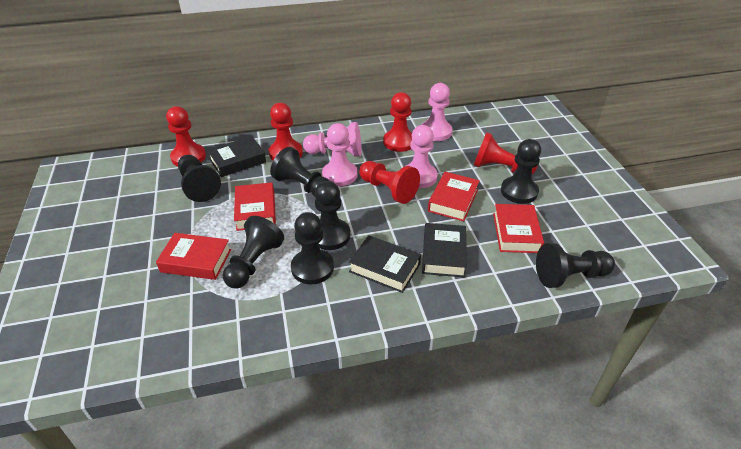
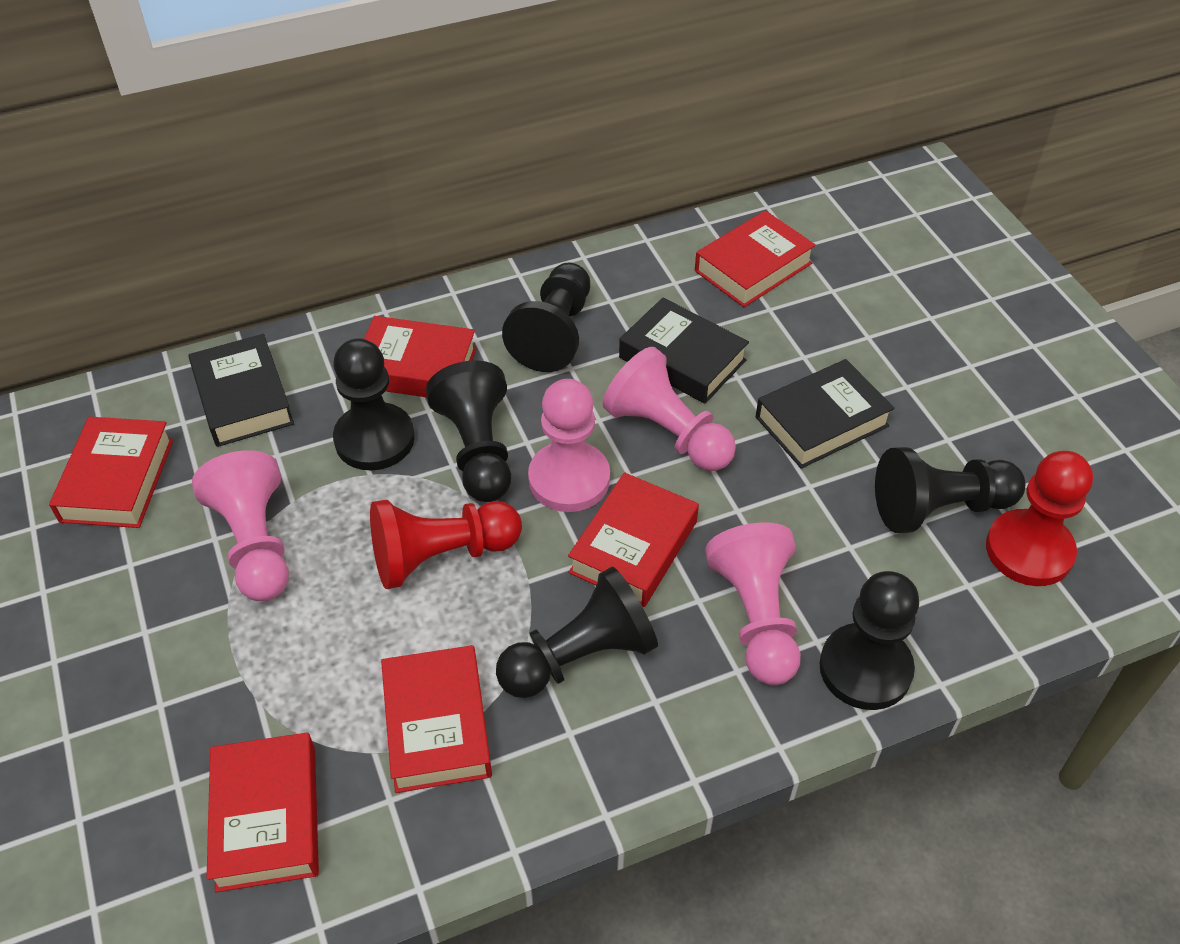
black pawn: 7 -> 6
red book: 4 -> 6
red pawn: 5 -> 2

